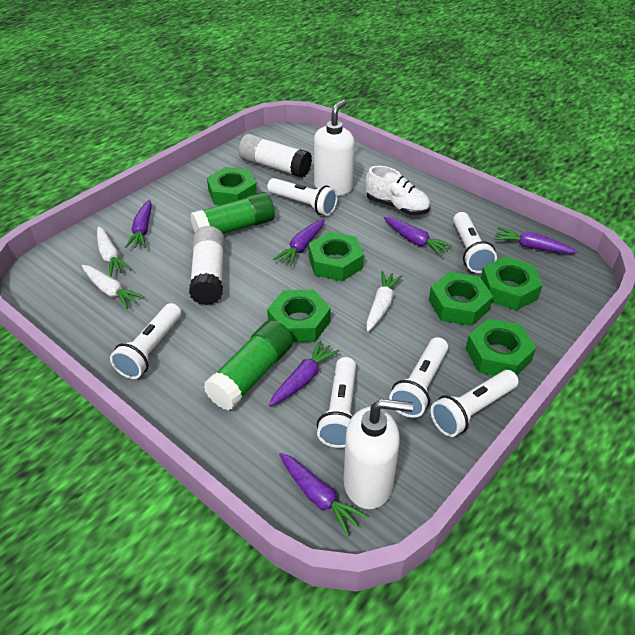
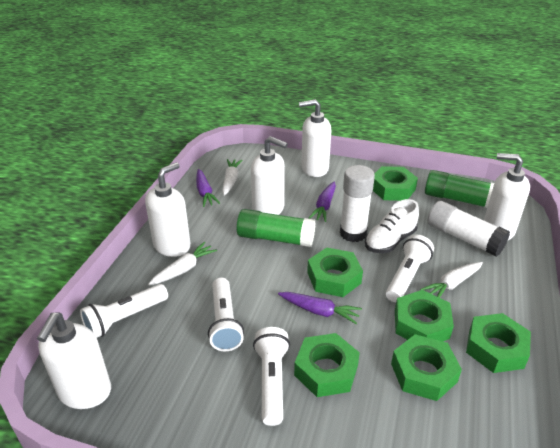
purple carrot: 6 -> 3
white flashlight: 6 -> 4
white soap dispenser: 2 -> 5

